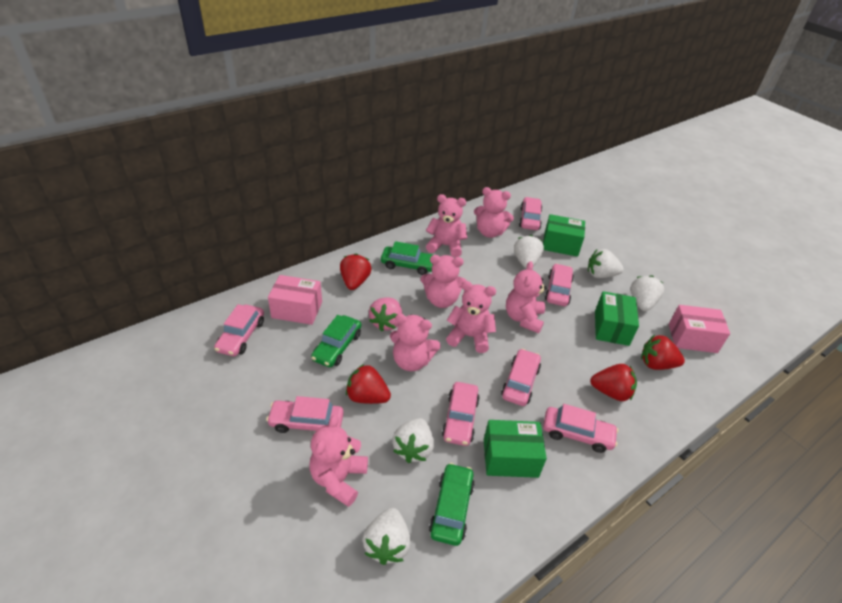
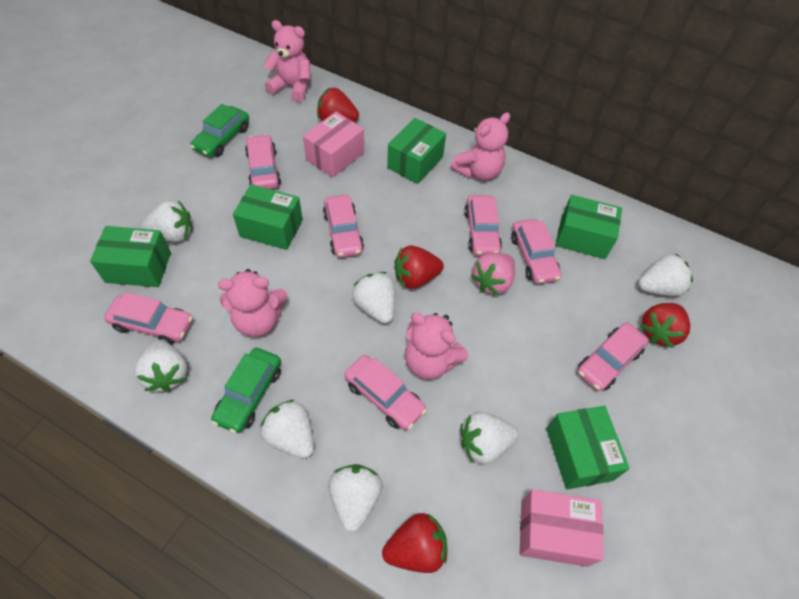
green box: 3 -> 5
green car: 3 -> 2
pink teddy bear: 7 -> 4
white strawberry: 5 -> 7

